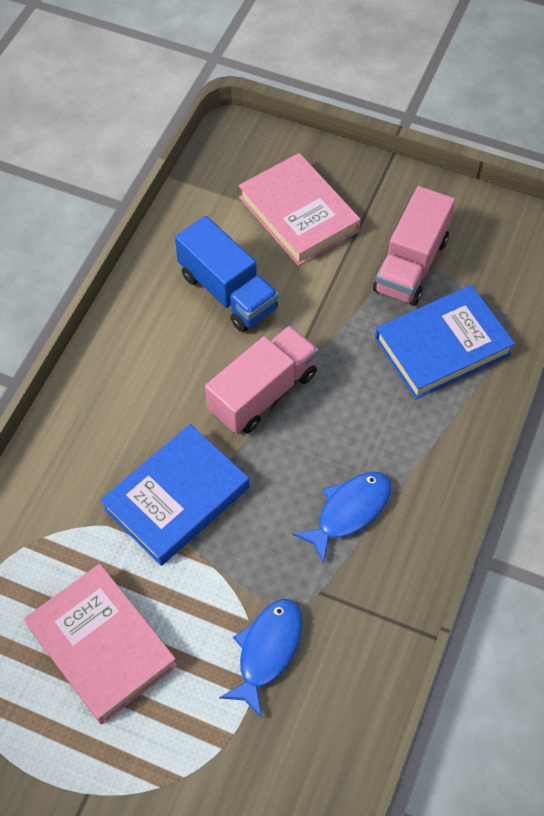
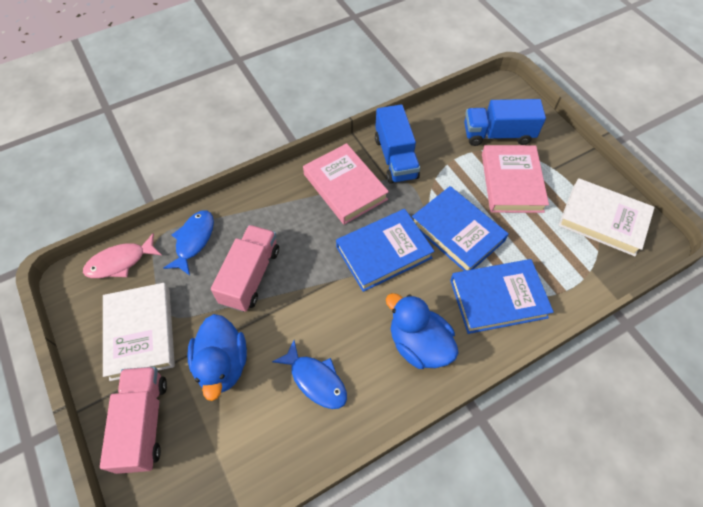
blue book: 2 -> 3
blue duck: 0 -> 2
blue truck: 1 -> 2
pink fish: 0 -> 1
white book: 0 -> 2

